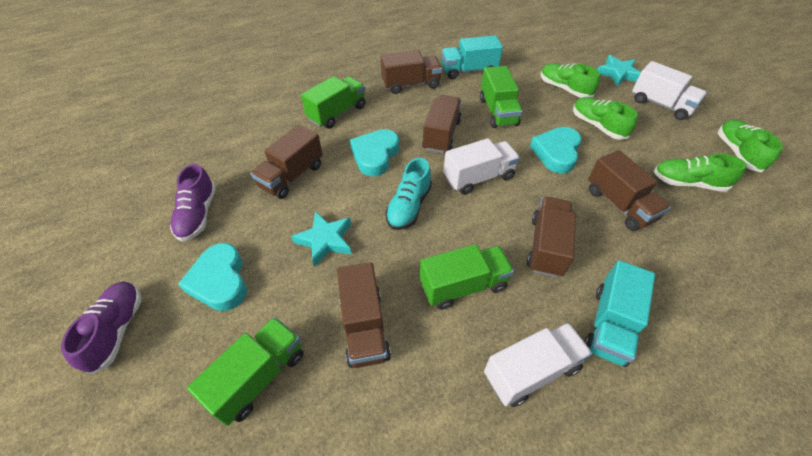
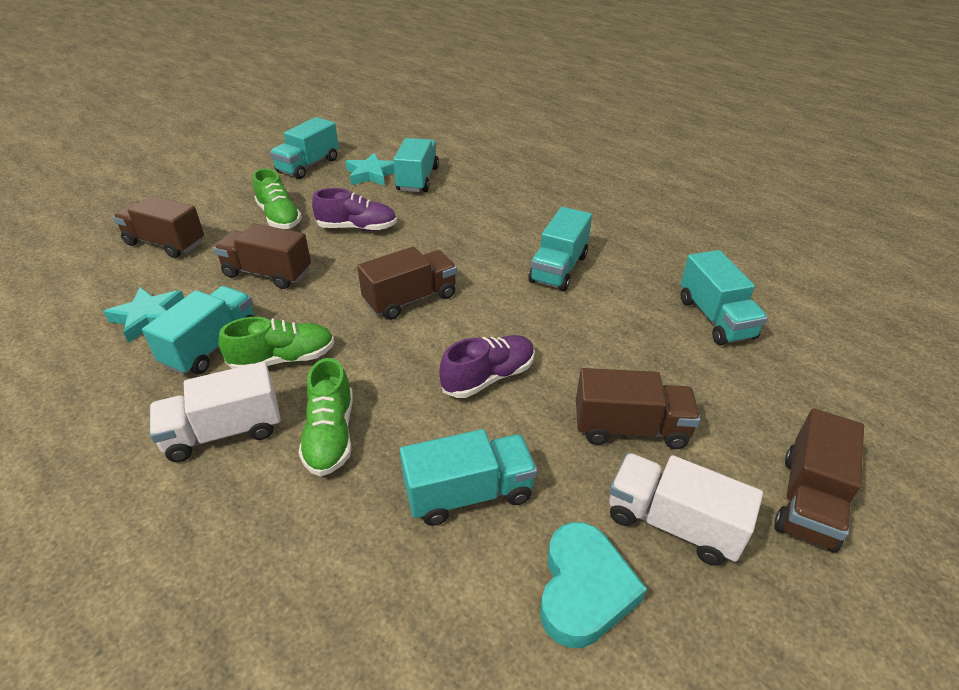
brown truck: 6 -> 5
green shoe: 4 -> 3
green truck: 4 -> 0
turquoise heart: 3 -> 1
turquoise shoe: 1 -> 0
turquoise truck: 2 -> 6
white truck: 3 -> 2

